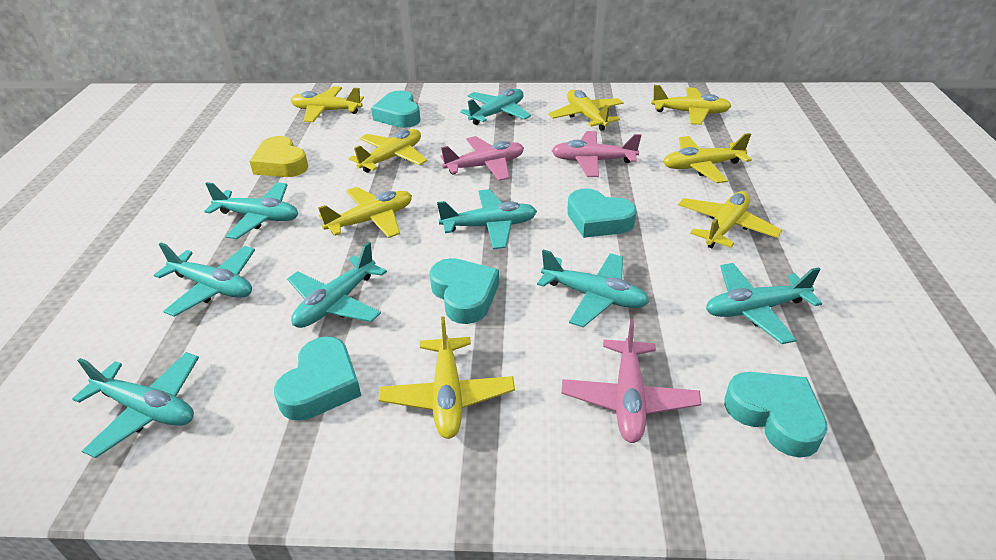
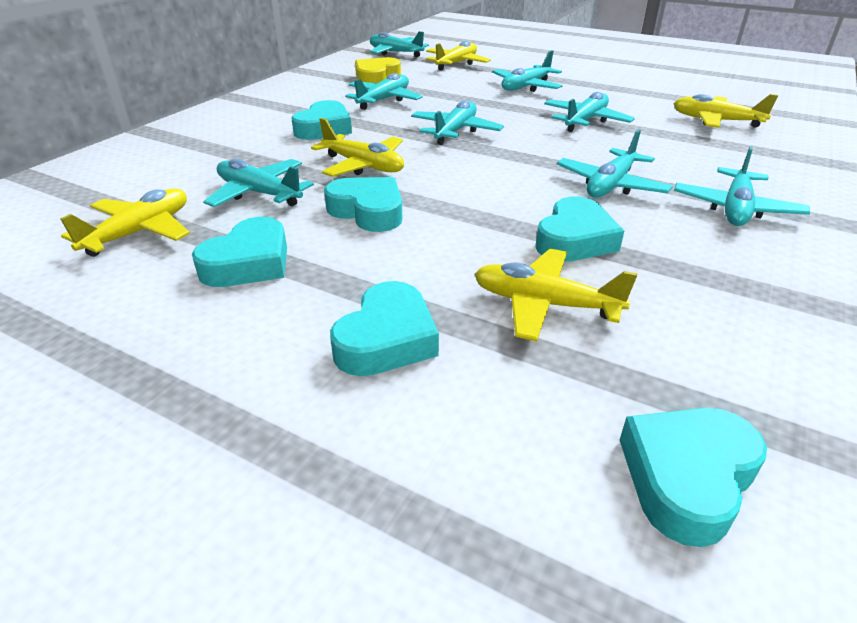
pink plane: 3 -> 0
turquoise heart: 5 -> 6
yellow plane: 8 -> 5

